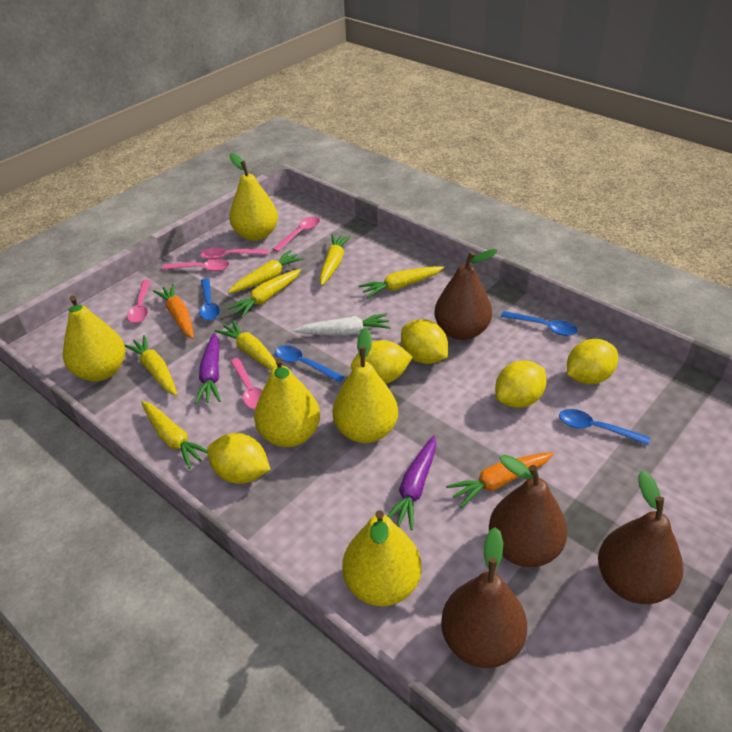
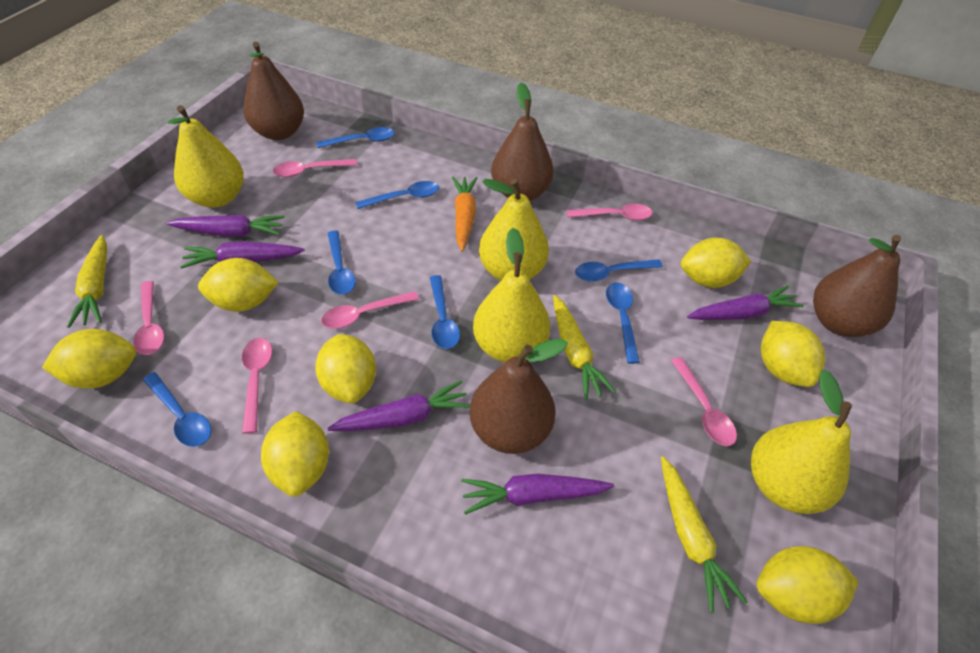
blue spoon: 4 -> 7
orange carrot: 2 -> 1
pink spoon: 5 -> 6
purple carrot: 2 -> 5
white carrot: 1 -> 0
yellow carrot: 7 -> 3
yellow lemon: 5 -> 7
yellow pear: 5 -> 4

